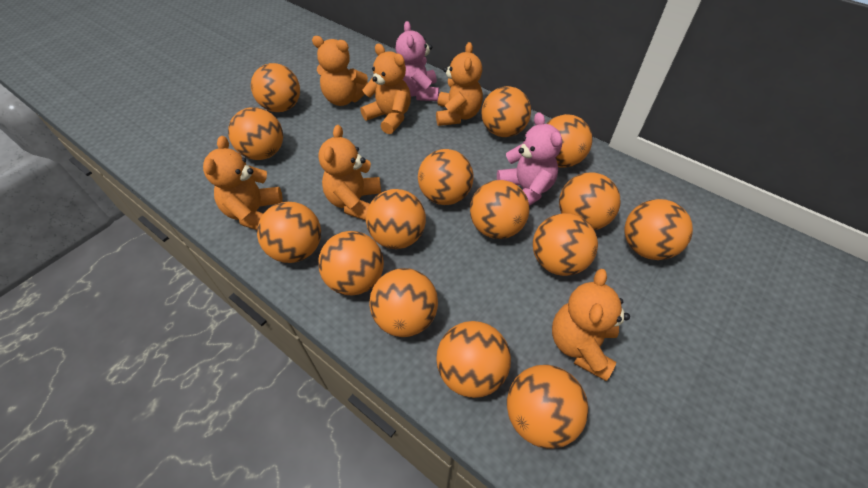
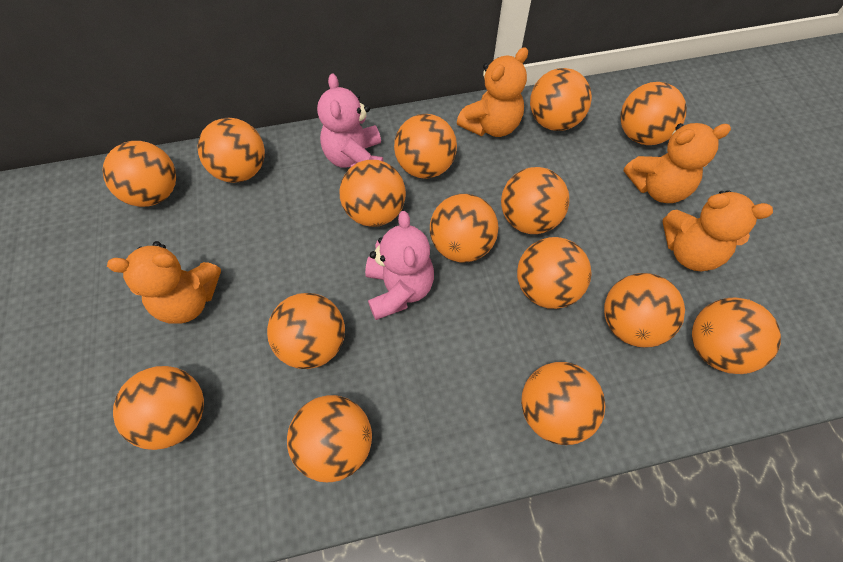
orange teddy bear: 6 -> 4

